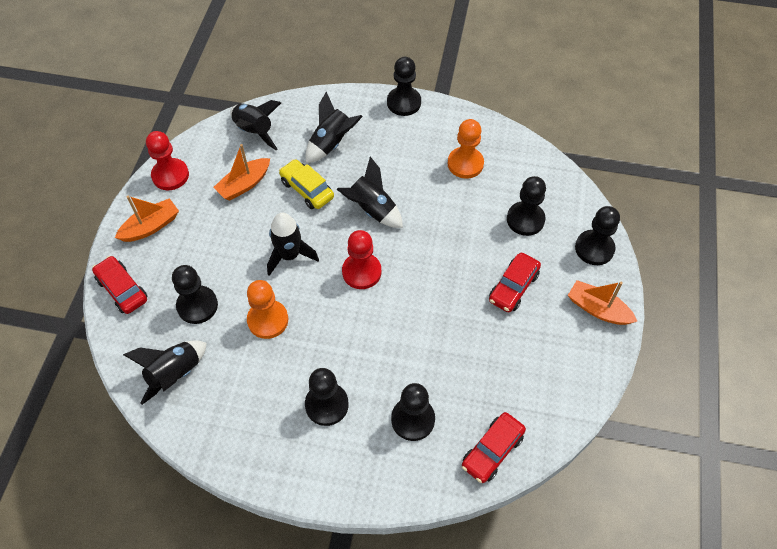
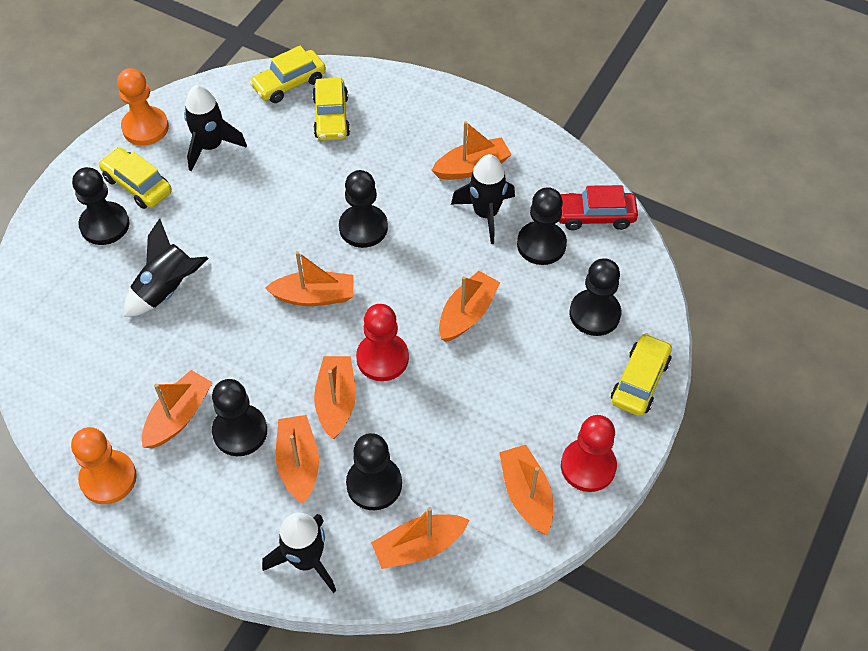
black rocket: 5 -> 4
orange boat: 3 -> 8
red car: 3 -> 1
yellow car: 1 -> 4

